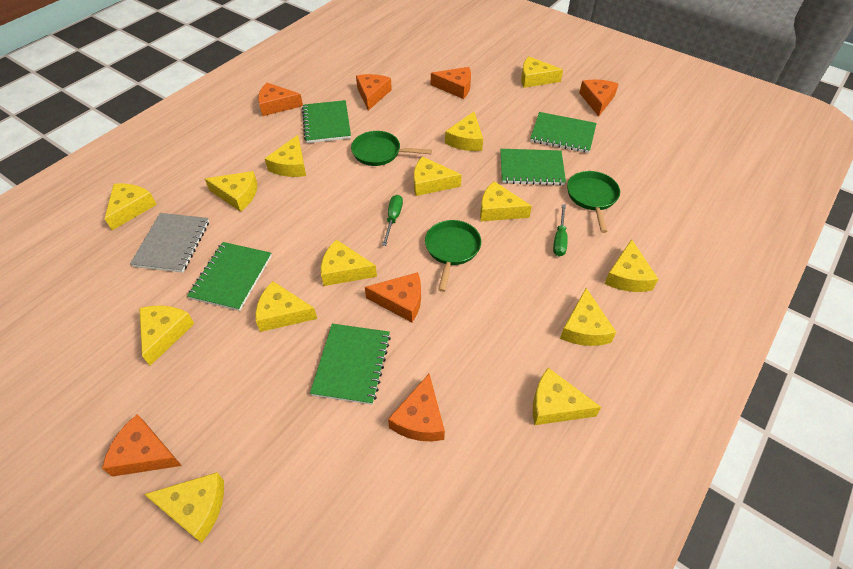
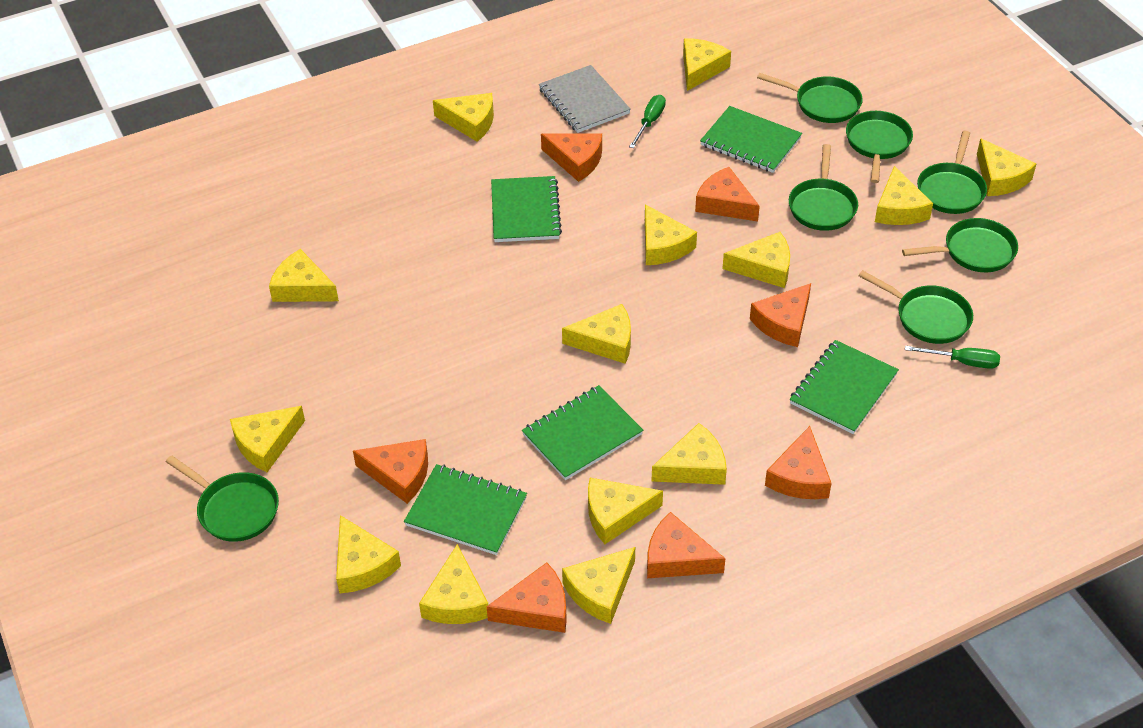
green pan: 3 -> 7

